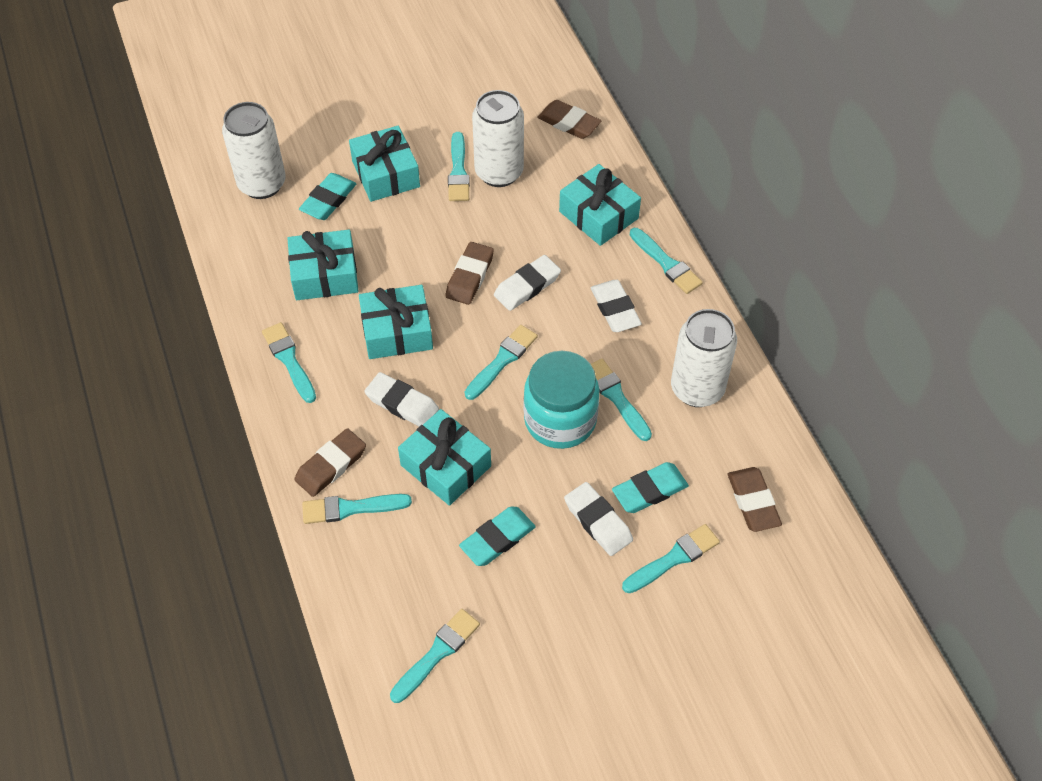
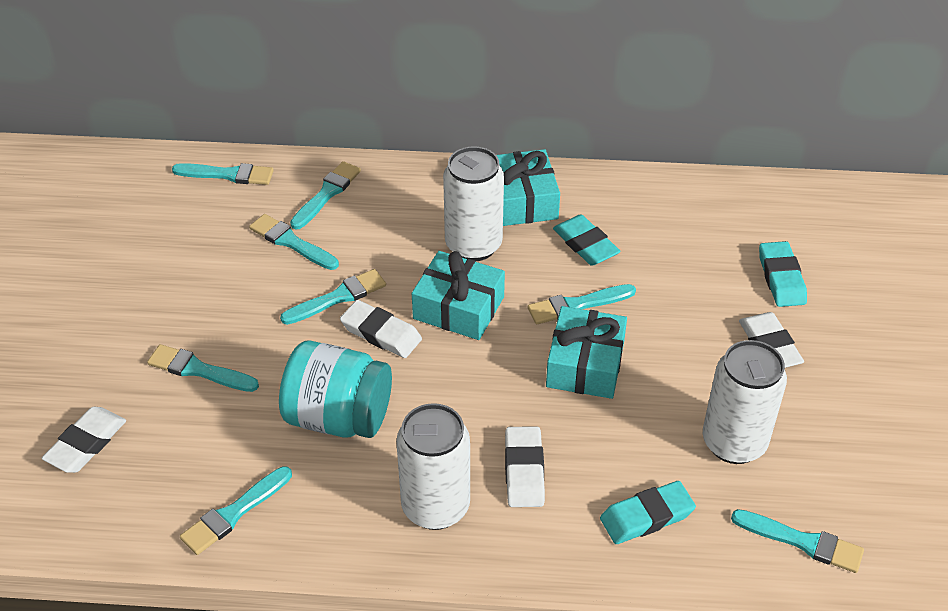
brown eraser: 4 -> 0
turquoise gift: 5 -> 3

